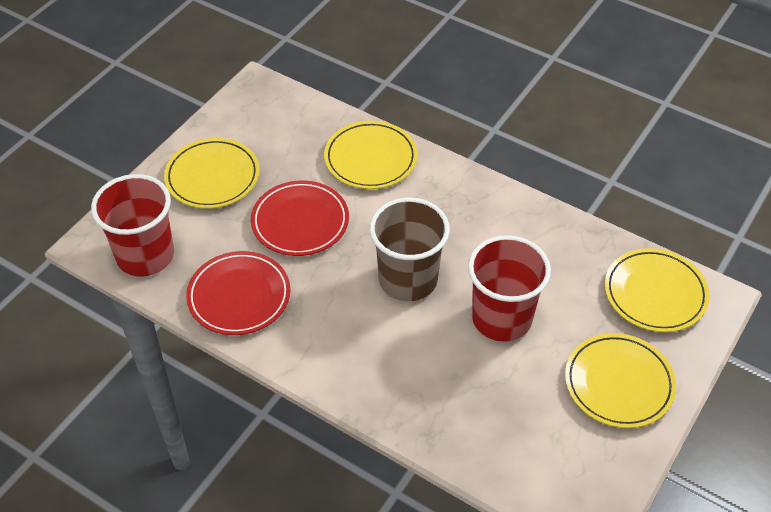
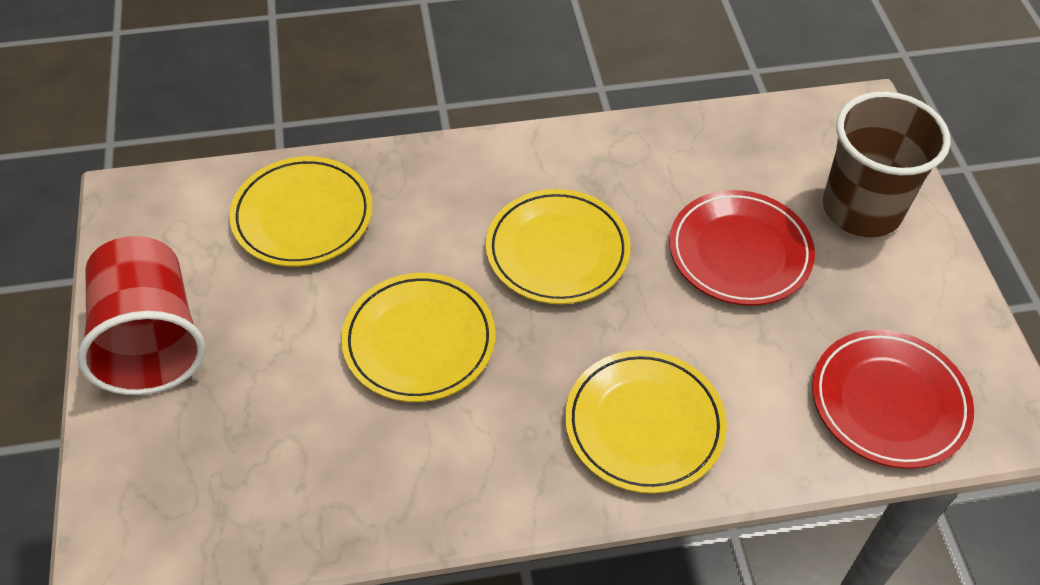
red cup: 2 -> 1

